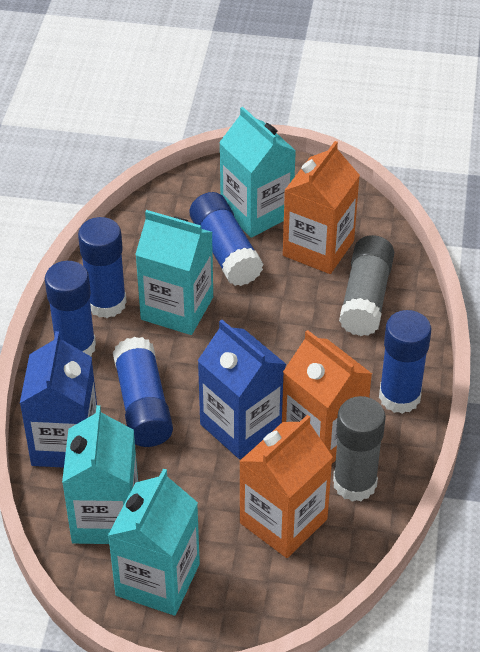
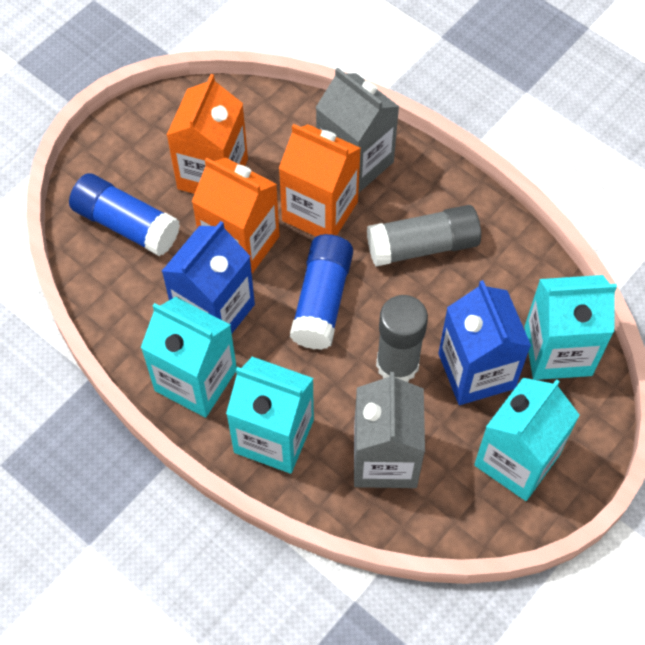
blue glue stick: 5 -> 2
grey carton: 0 -> 2

